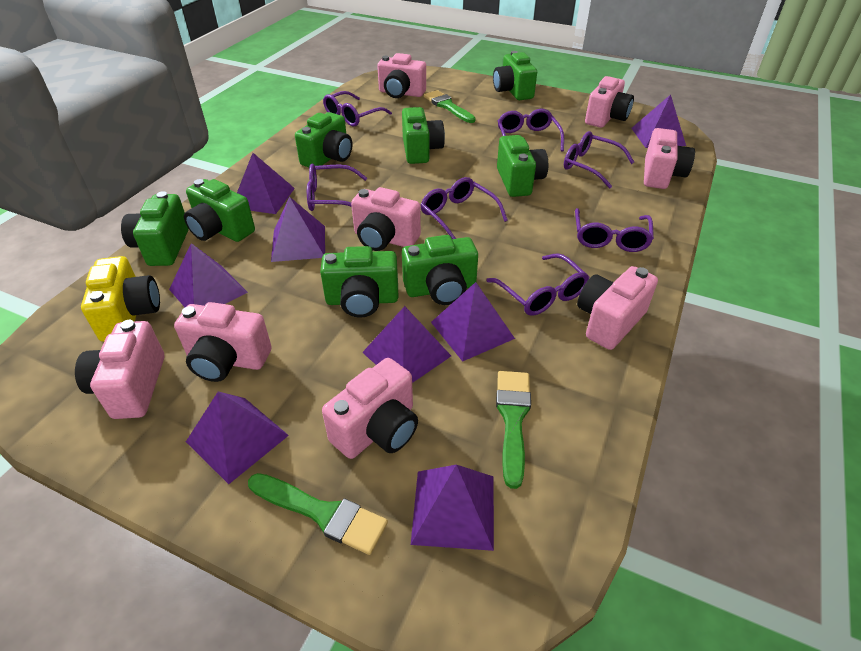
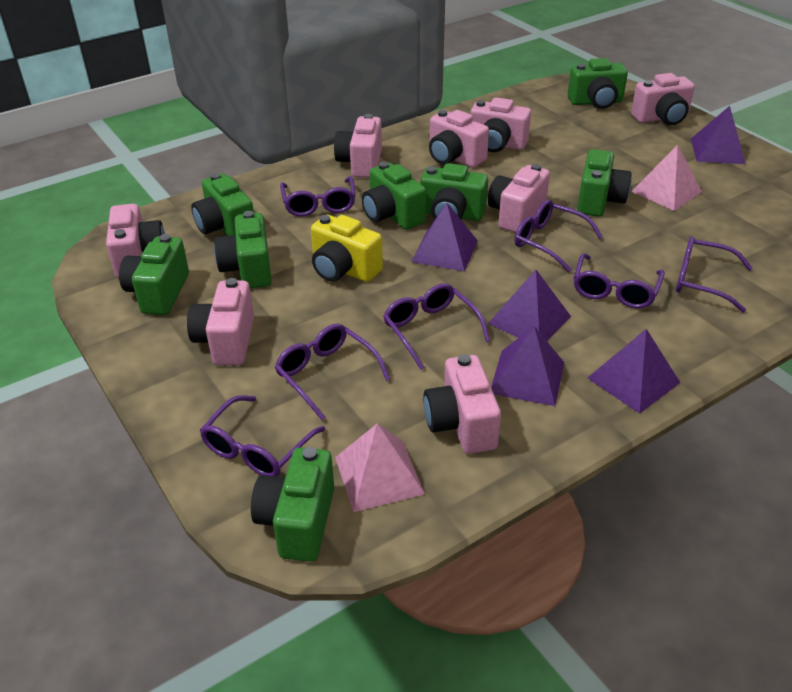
green brush: 3 -> 0
pink pyramid: 0 -> 2
purple pyramid: 8 -> 5

